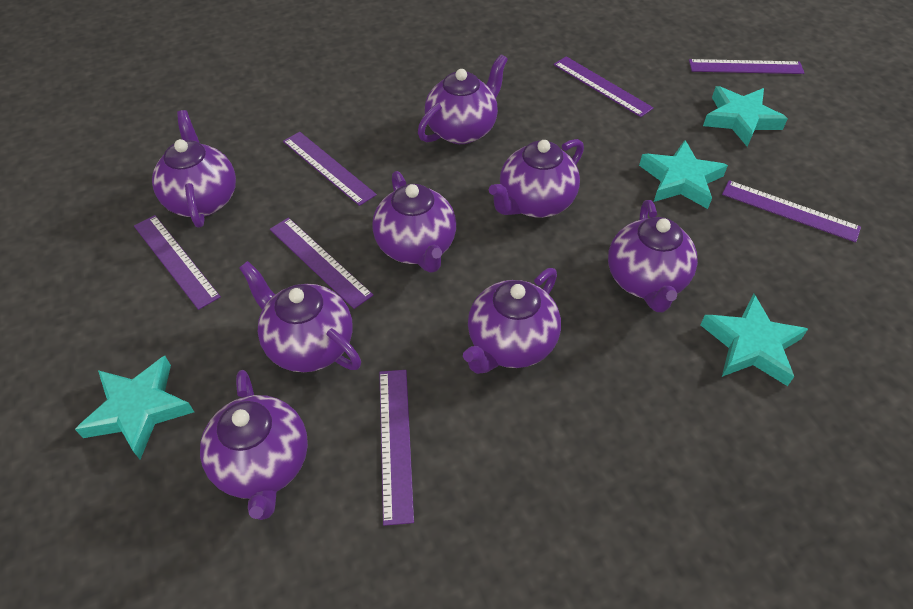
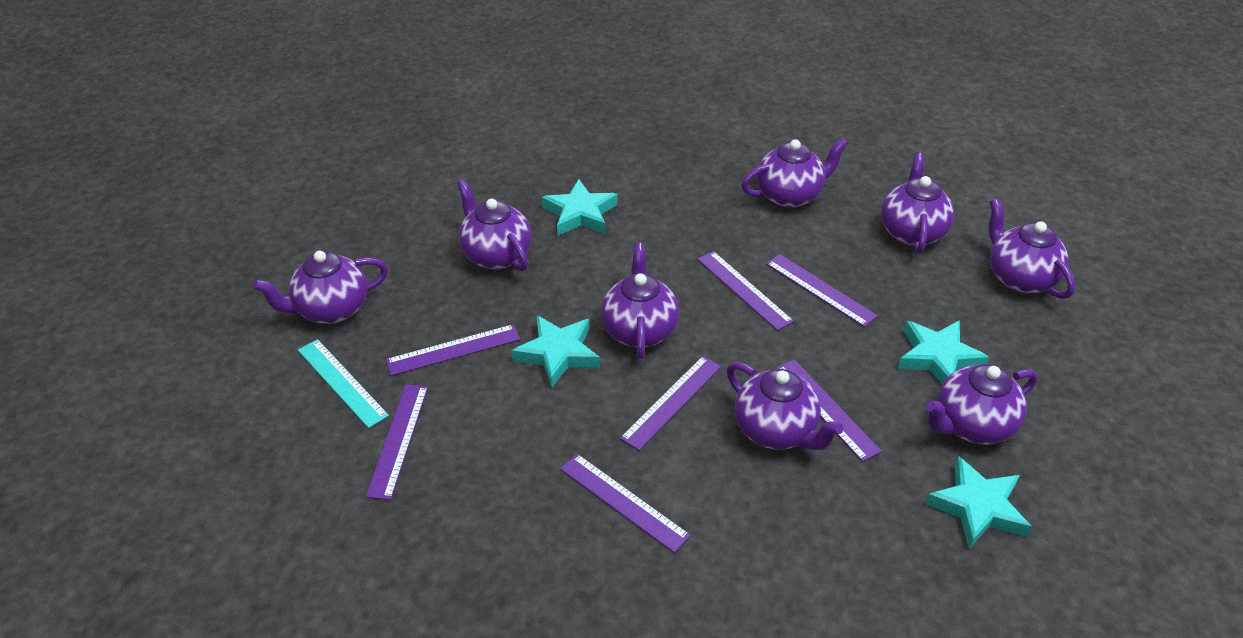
turquoise ruler: 0 -> 1

